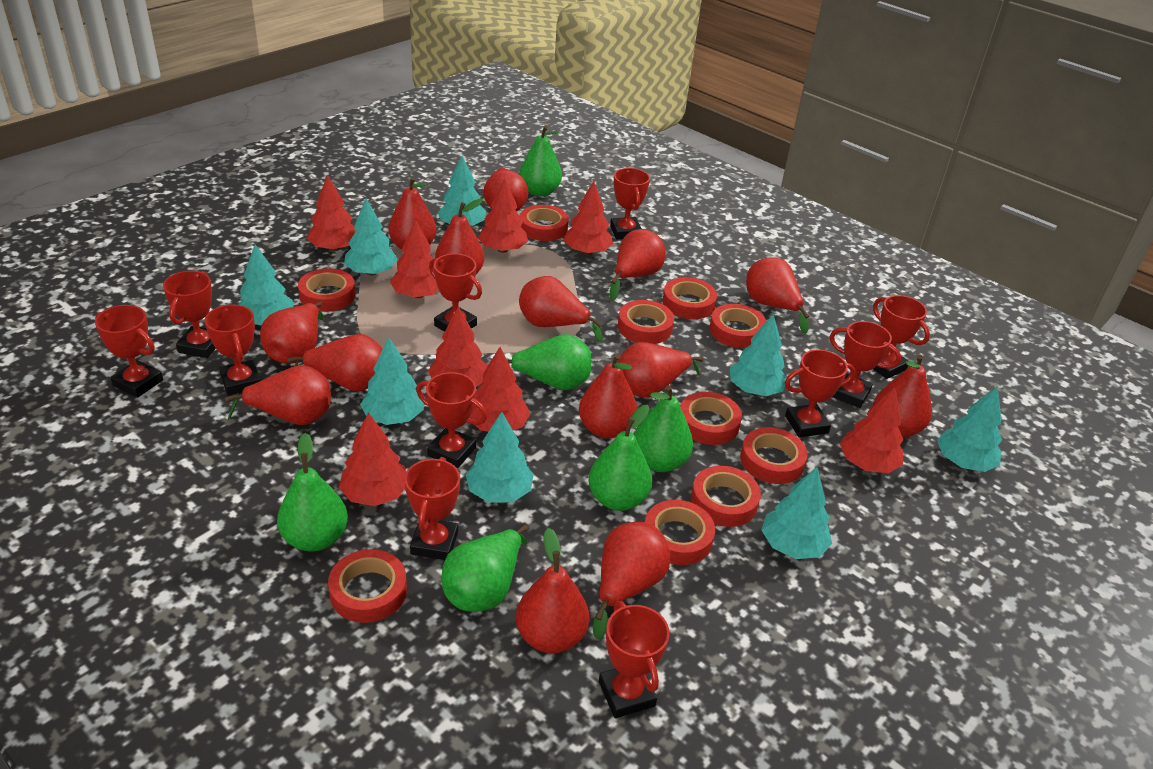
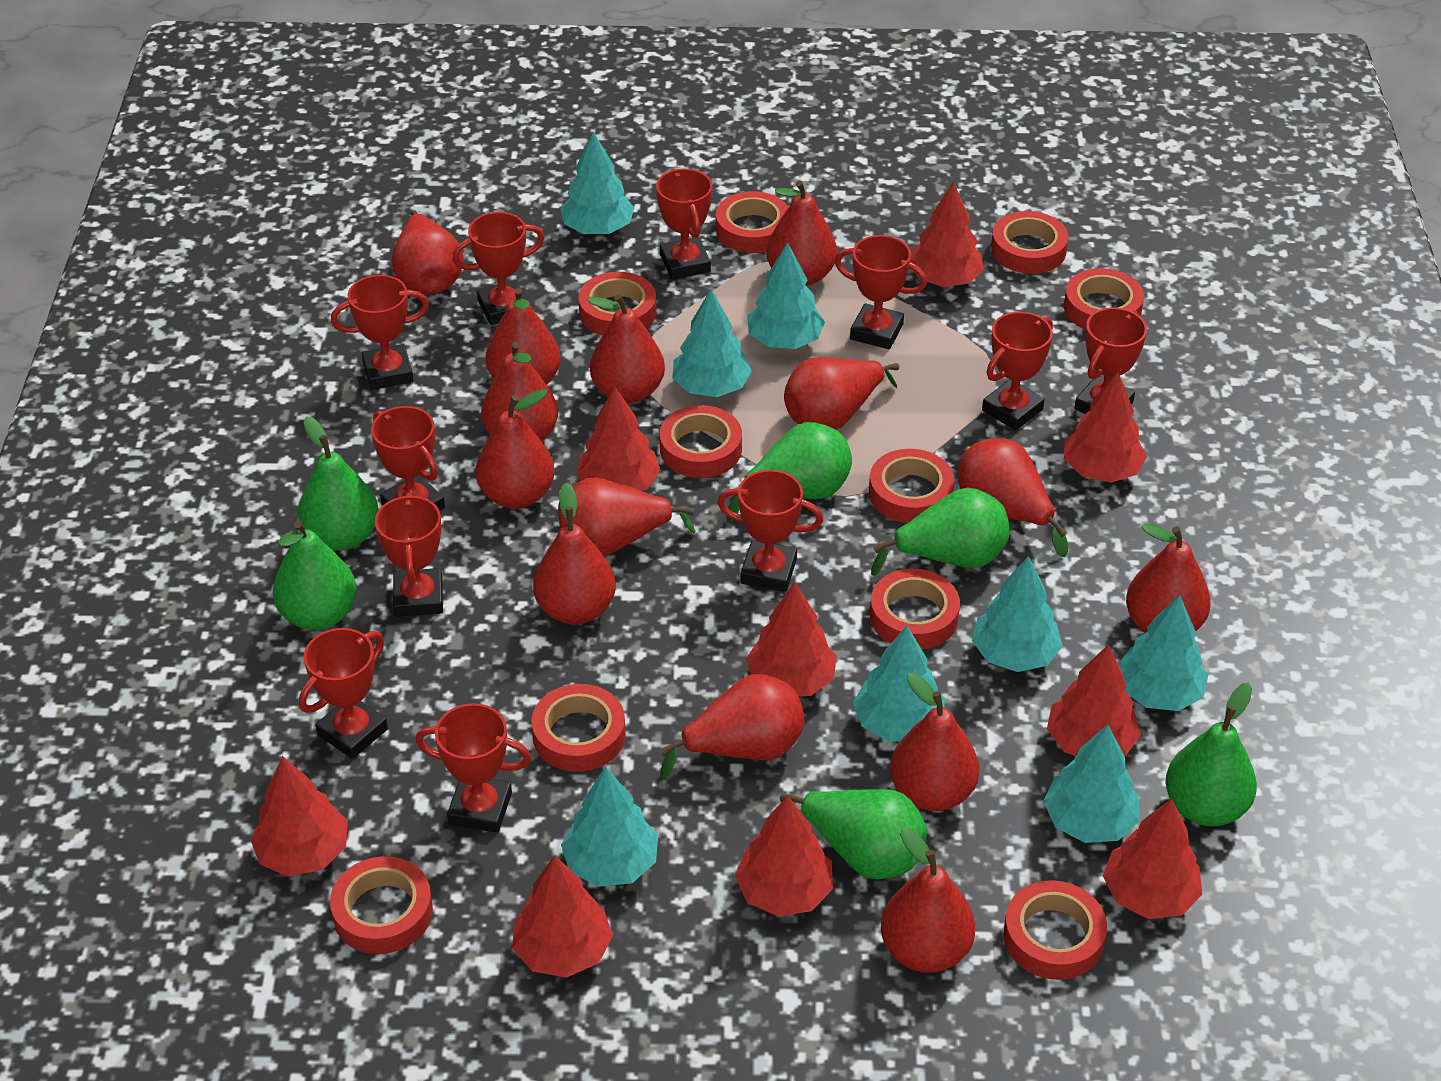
red tree: 8 -> 9

